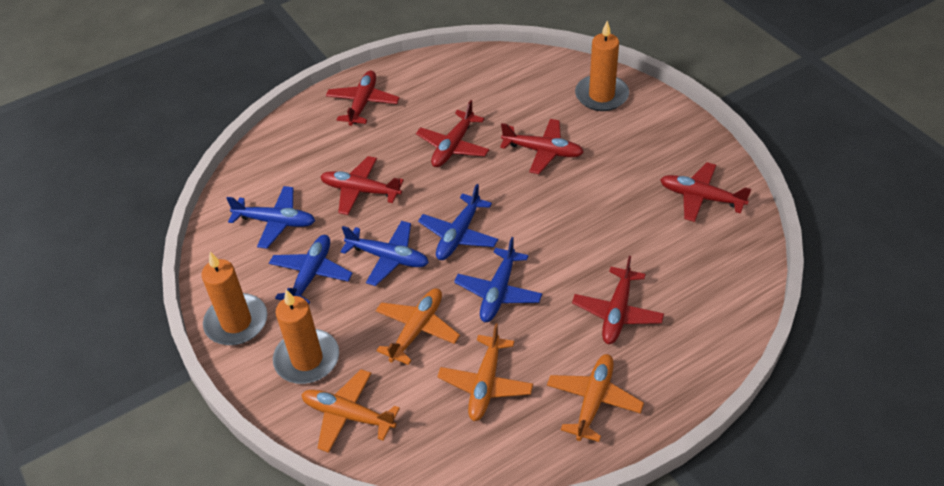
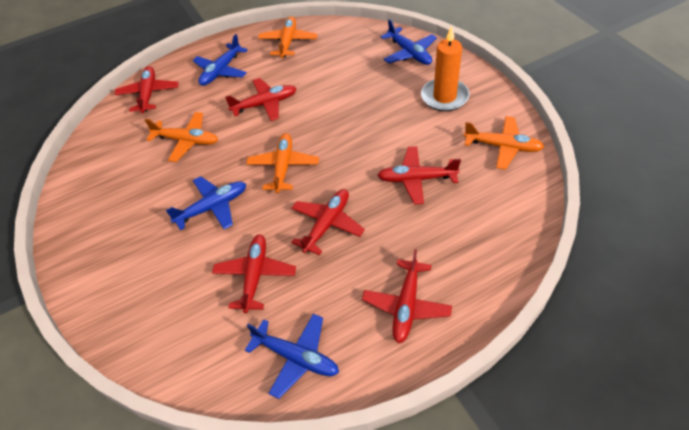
blue plane: 5 -> 4
orange candle: 3 -> 1

